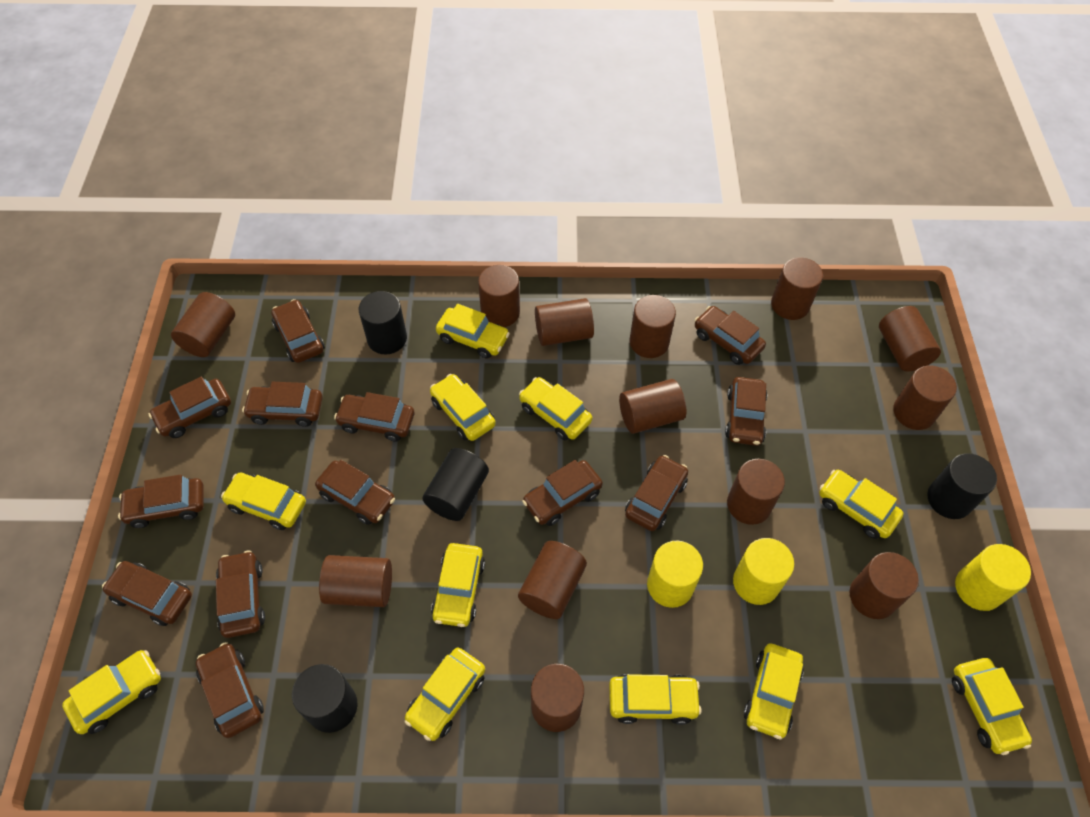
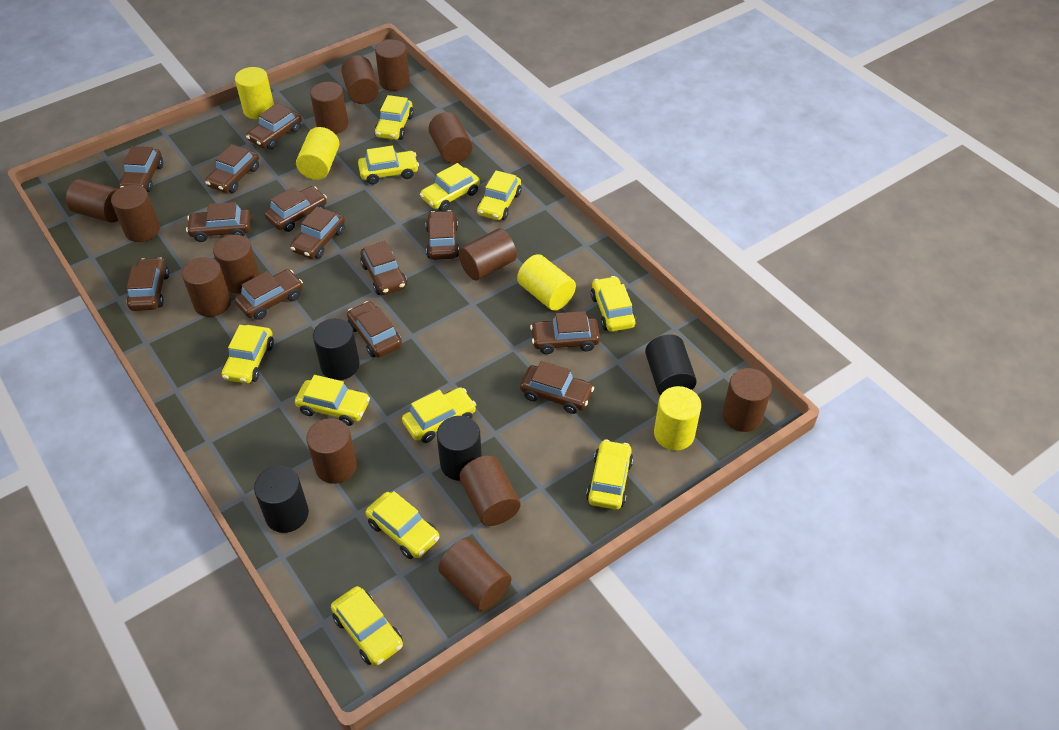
yellow cylinder: 3 -> 4

